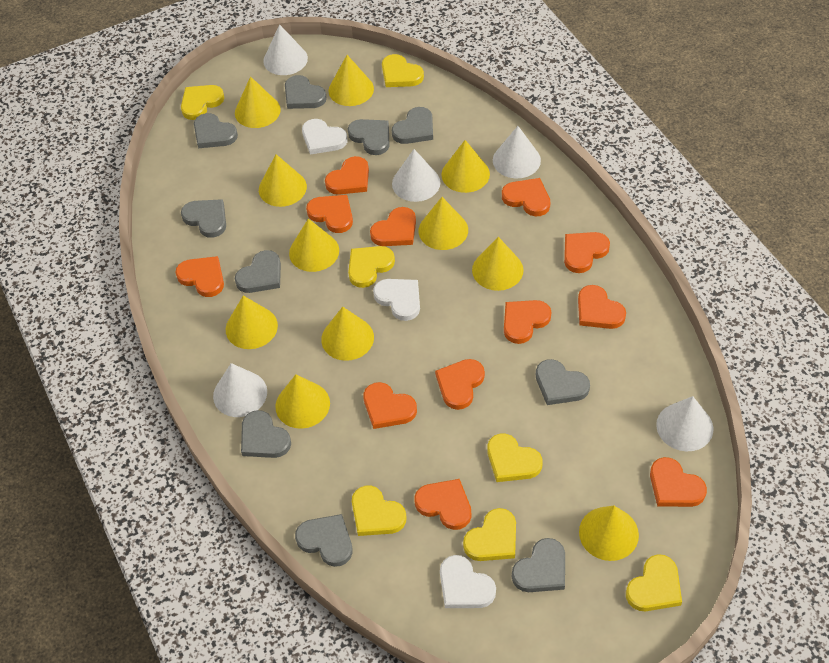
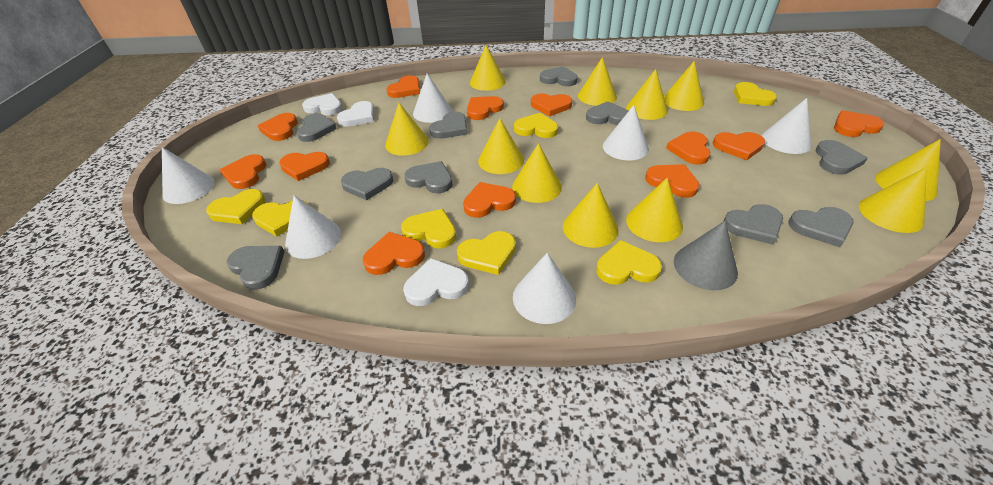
grey cone: 0 -> 1
white cone: 5 -> 6

